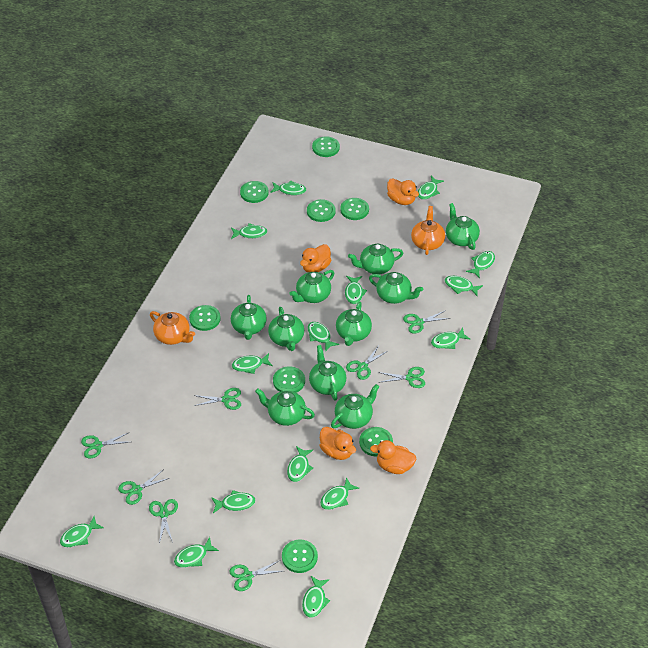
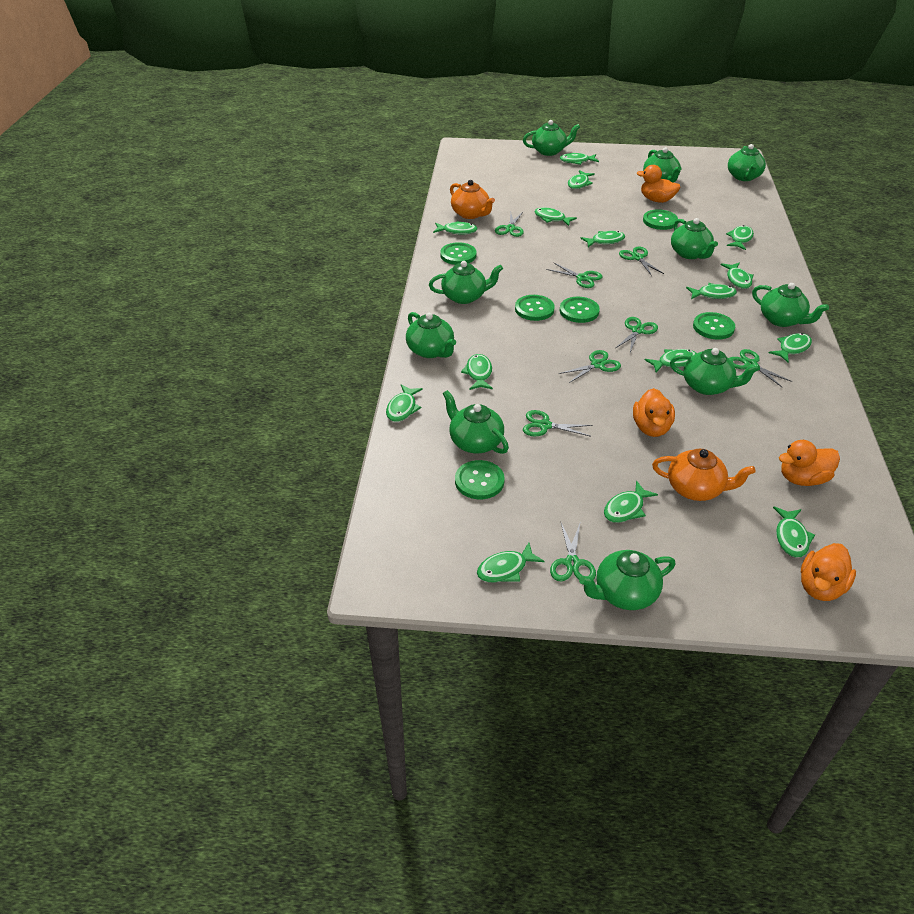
green button: 8 -> 6

